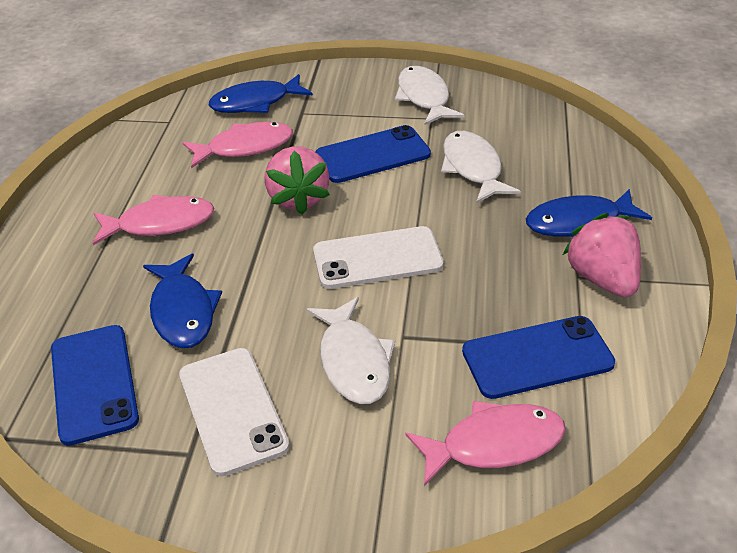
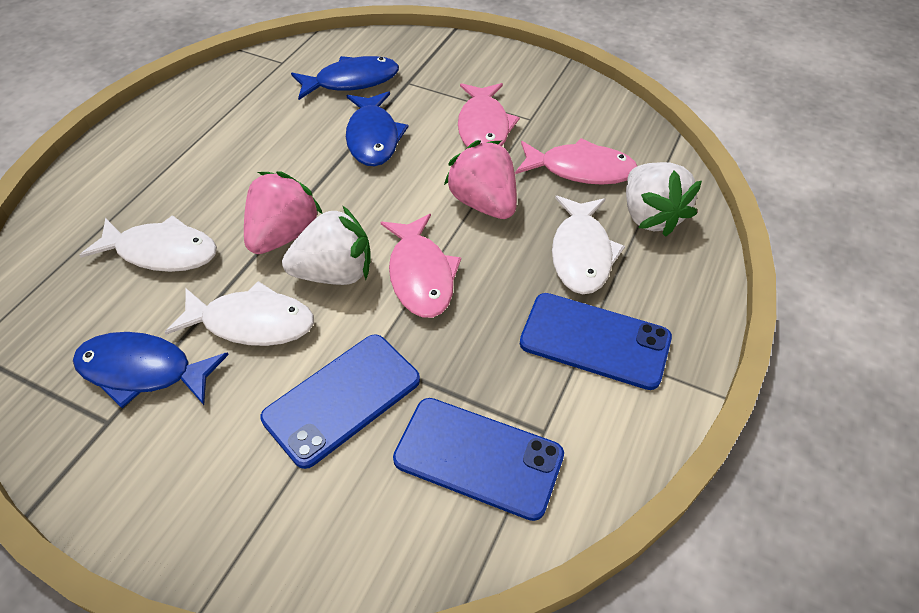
white phone: 2 -> 0
white strawberry: 0 -> 2

